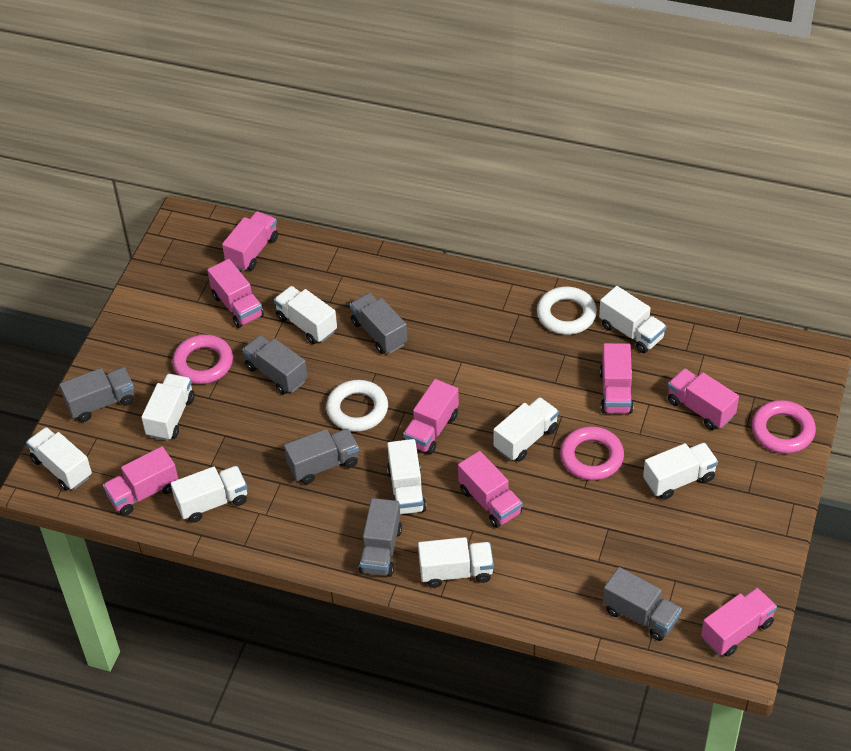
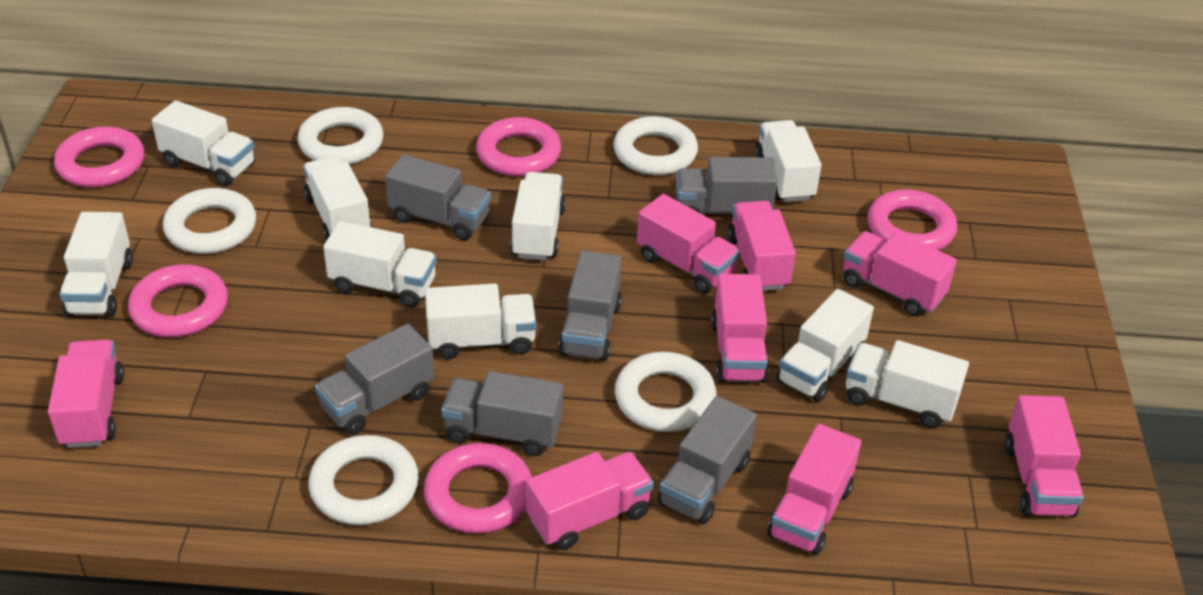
pink ring: 3 -> 5
white ring: 2 -> 5

